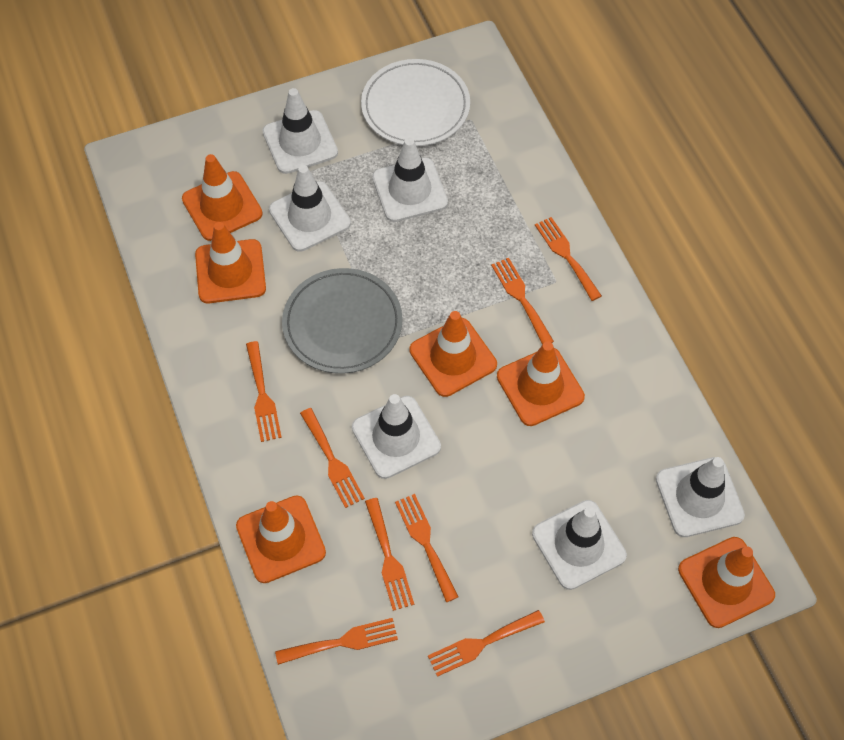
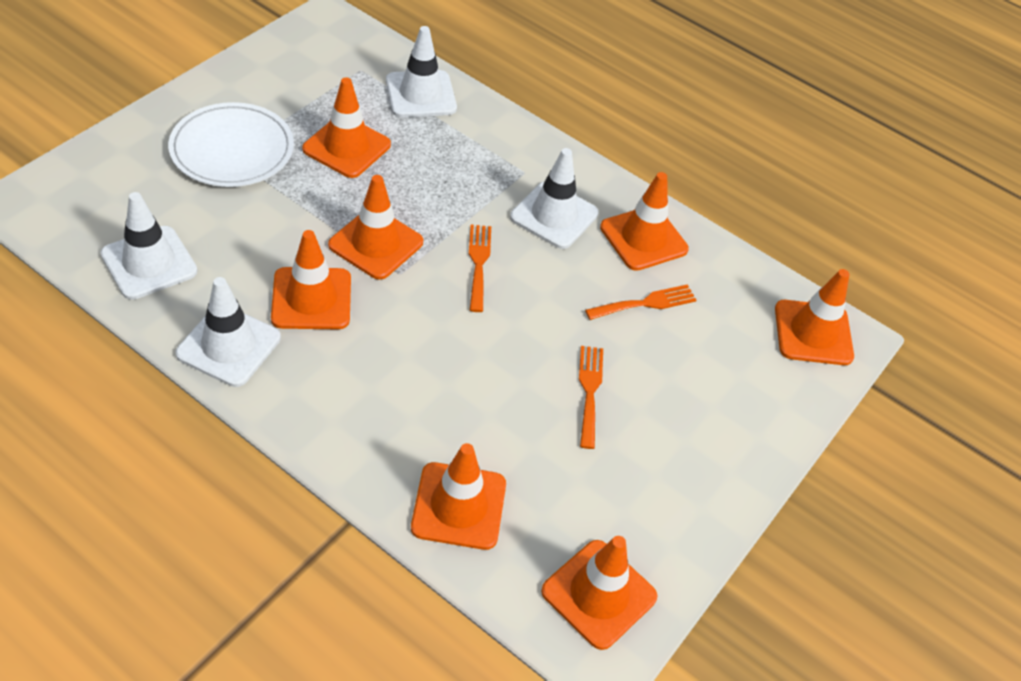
grey plate: 1 -> 0
orange fork: 8 -> 3
orange traffic cone: 6 -> 7
white traffic cone: 6 -> 4

